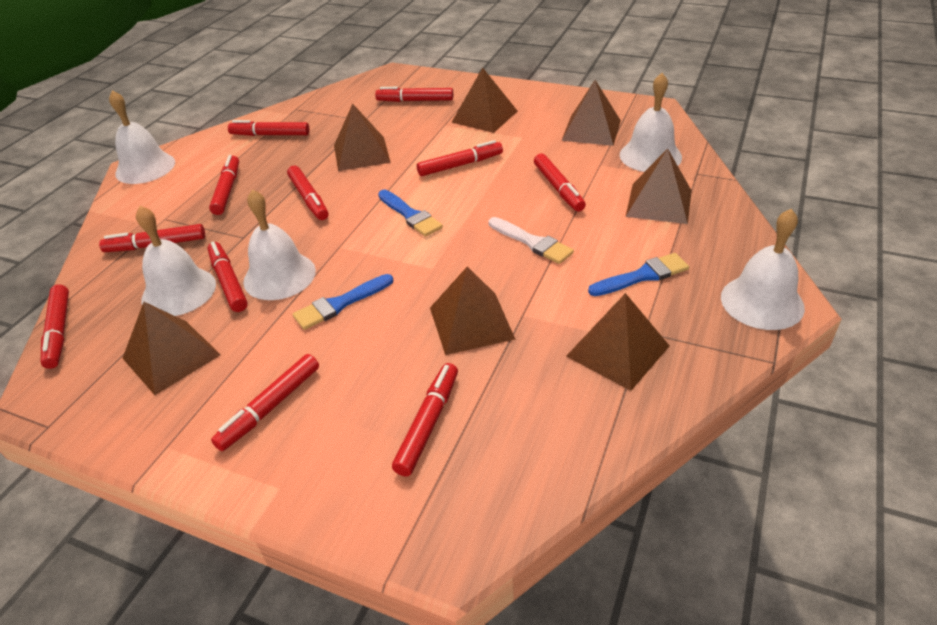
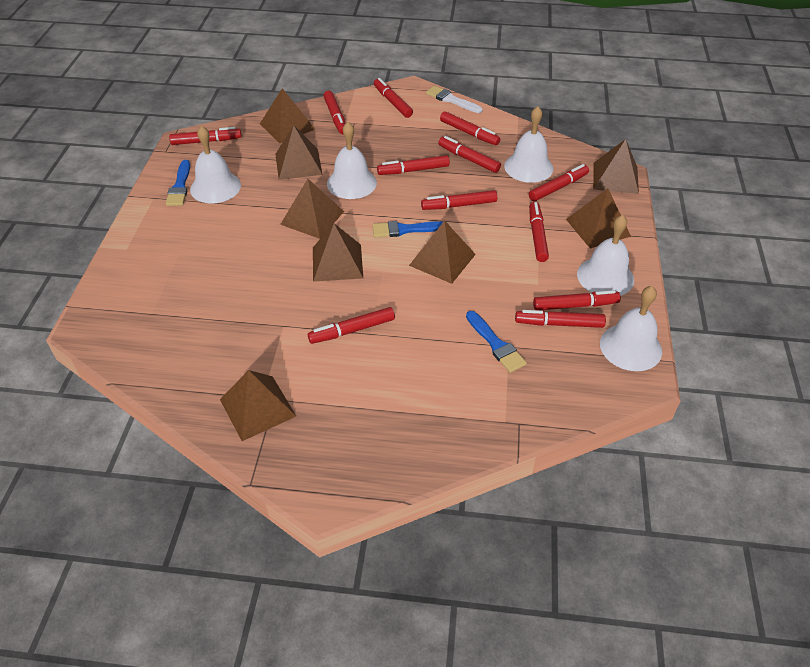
brown pyramid: 7 -> 8
red marker: 11 -> 12

